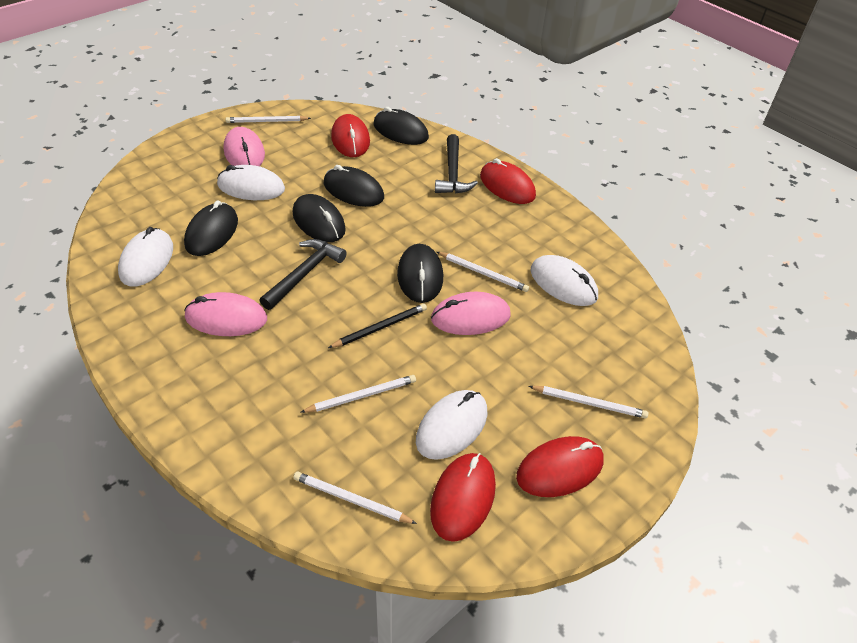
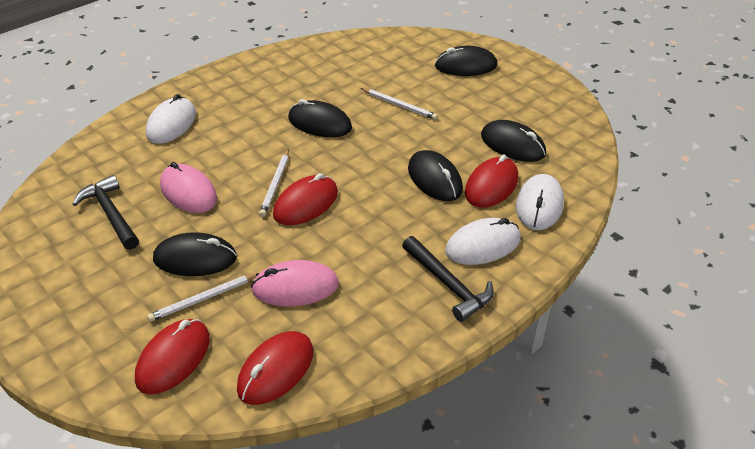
black pencil: 1 -> 0
pink mouse: 3 -> 2
white mouse: 4 -> 3
white pencil: 5 -> 3

